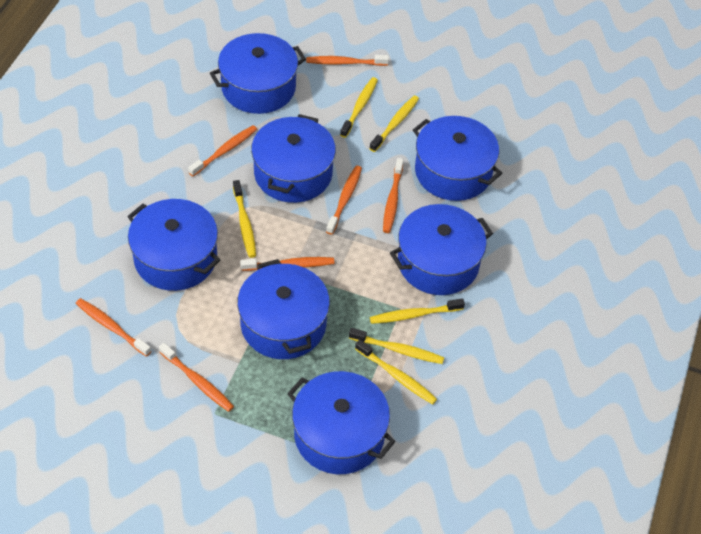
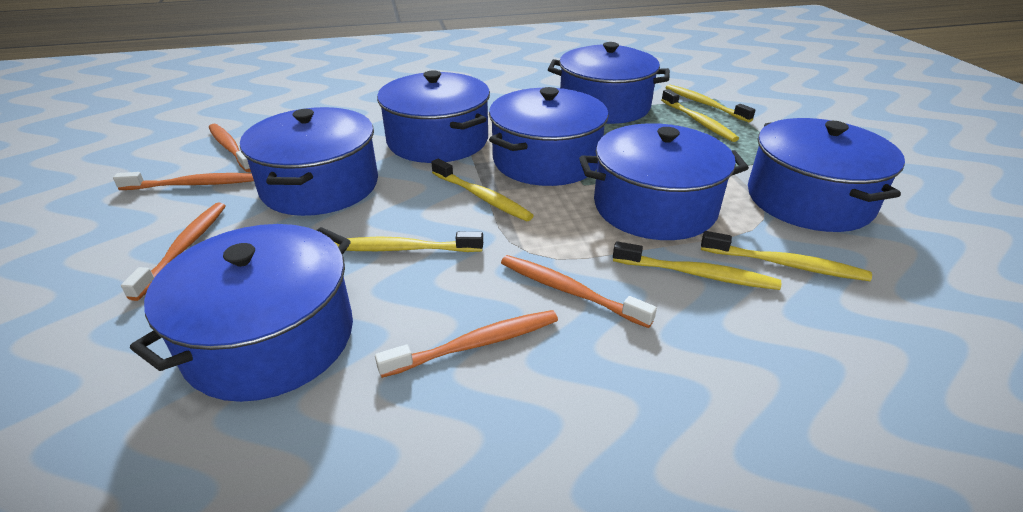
orange toothbrush: 7 -> 5

